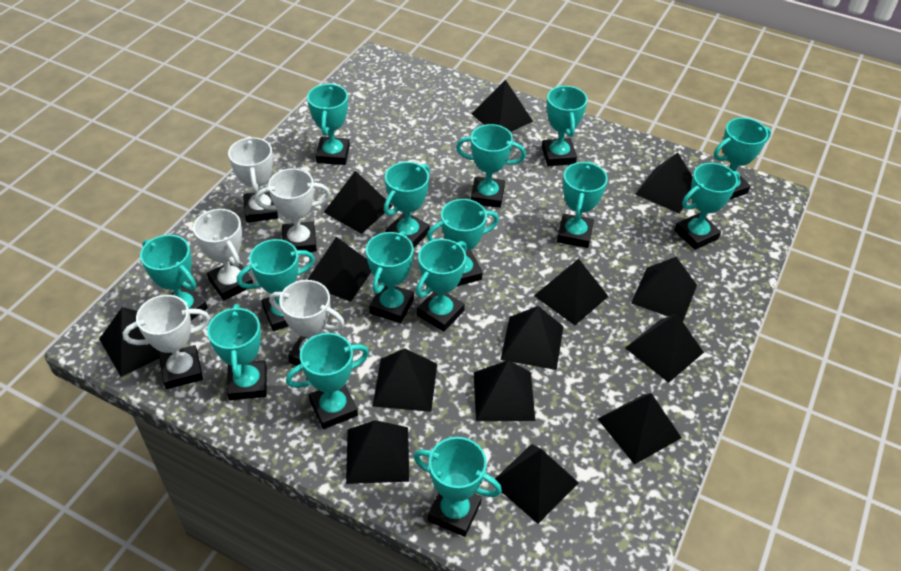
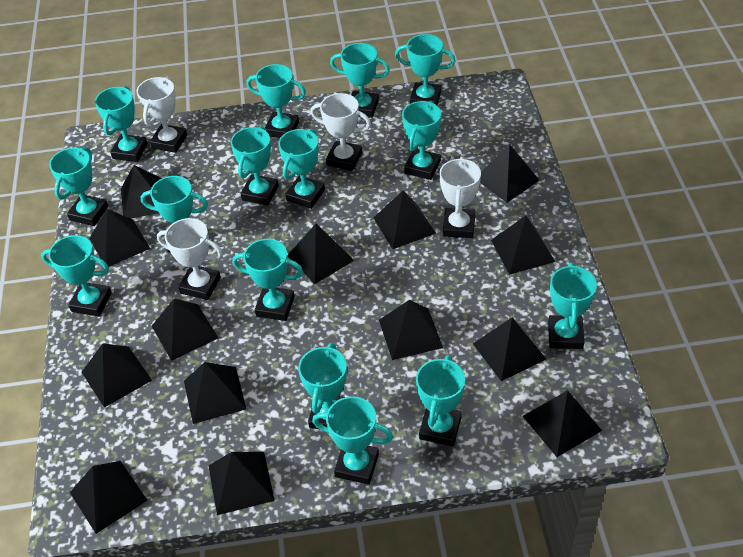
white trophy: 5 -> 4

